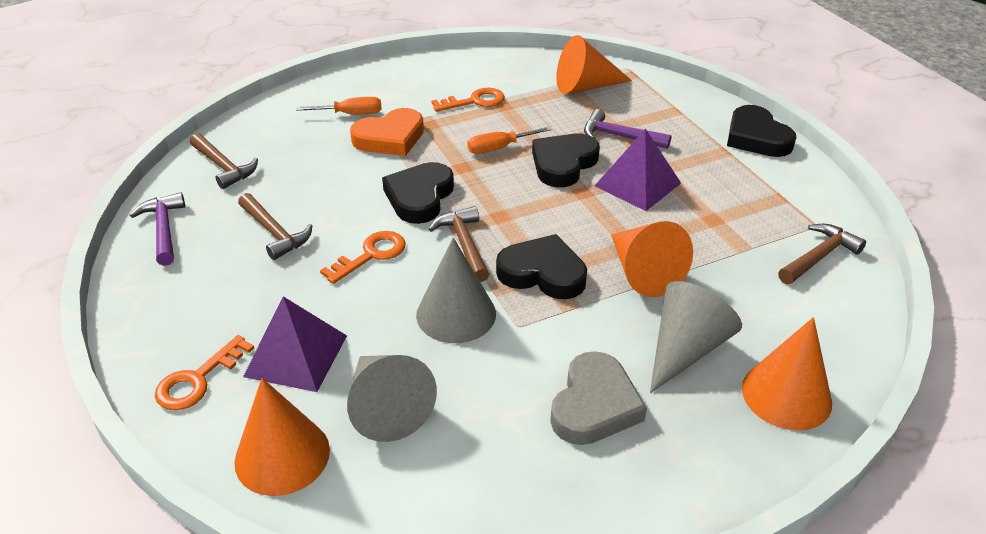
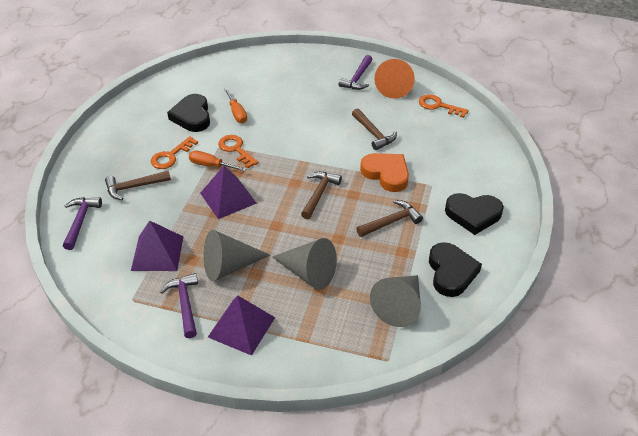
black heart: 4 -> 3
grey heart: 1 -> 0
orange cone: 4 -> 1
purple hammer: 2 -> 3
purple pyramid: 2 -> 3

